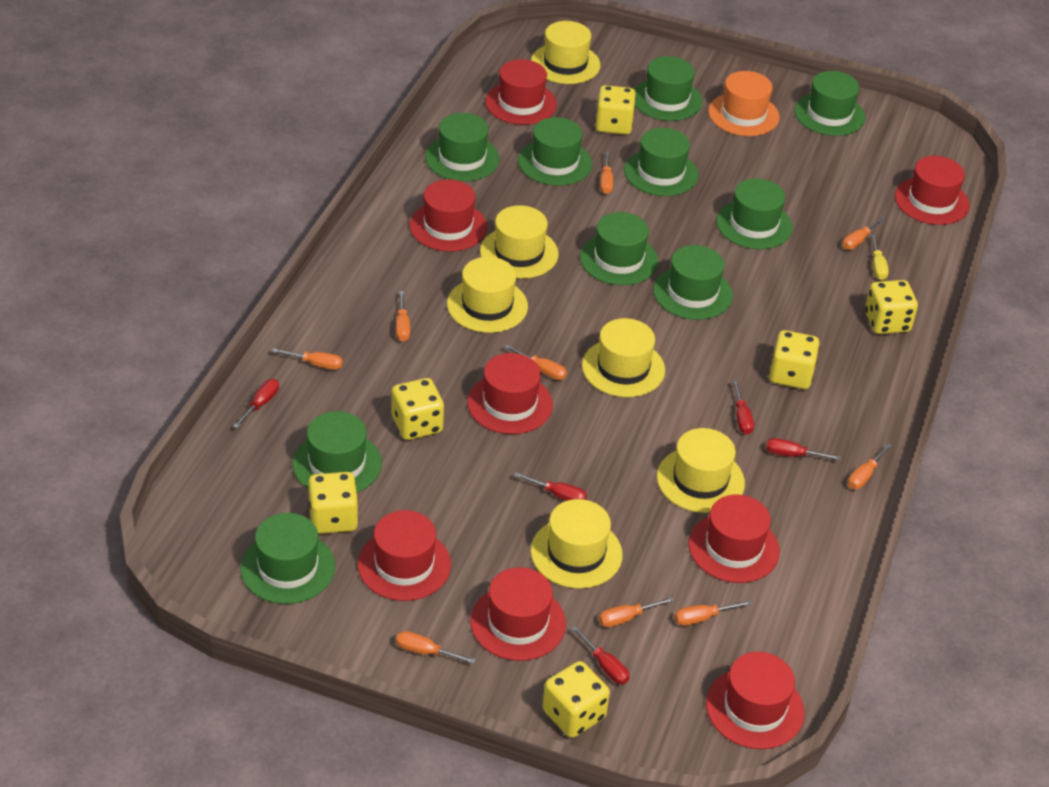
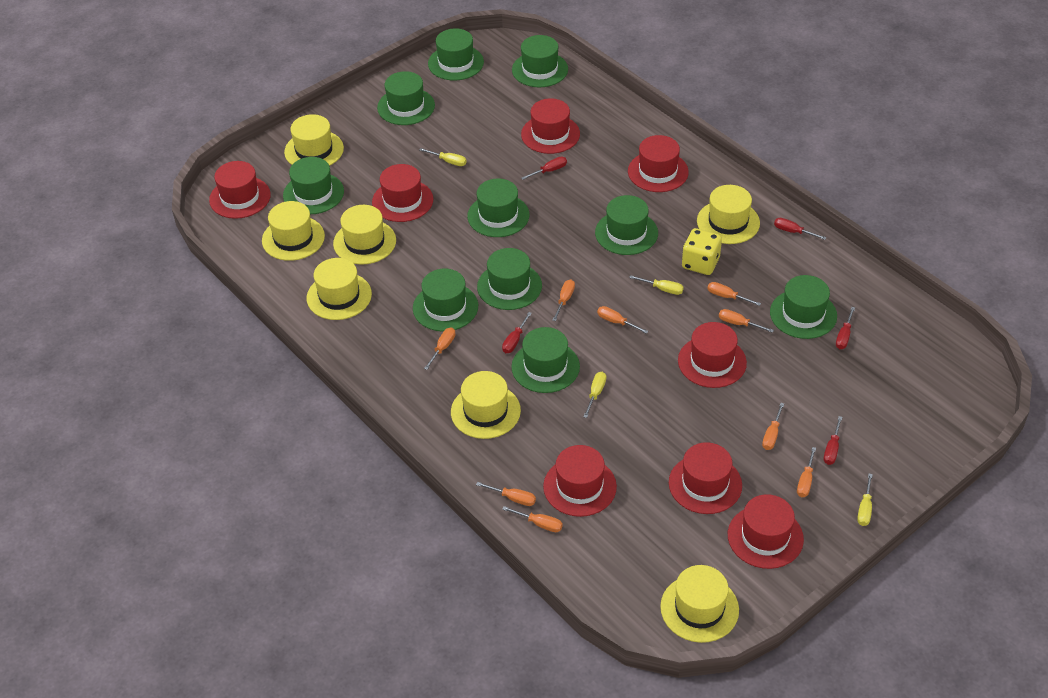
orange hat: 1 -> 0
yellow dice: 6 -> 1
yellow hat: 6 -> 7
yellow screwdriver: 1 -> 4

